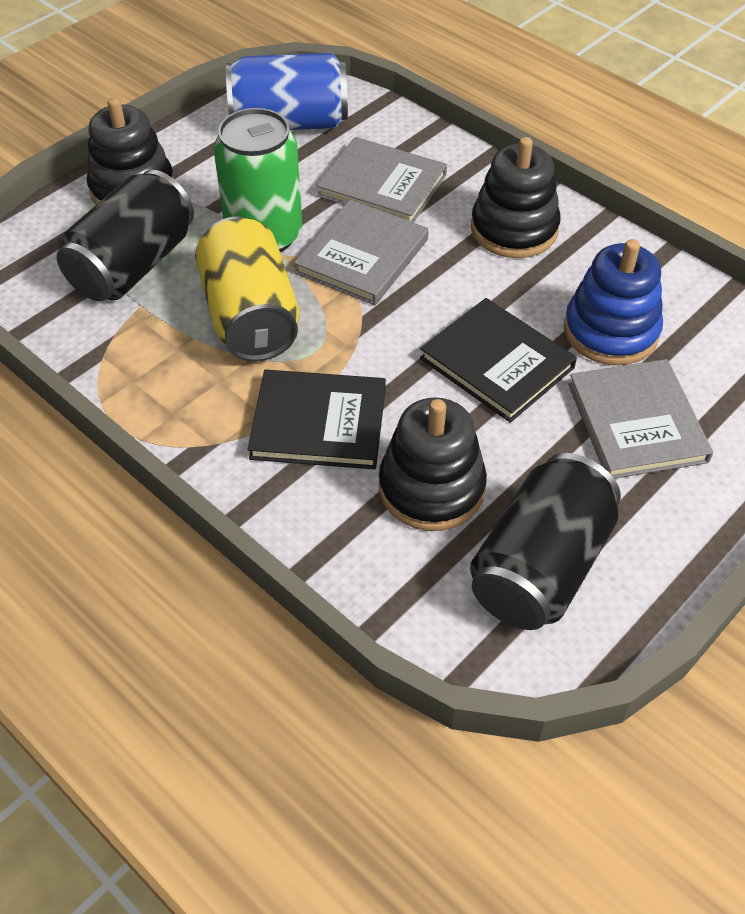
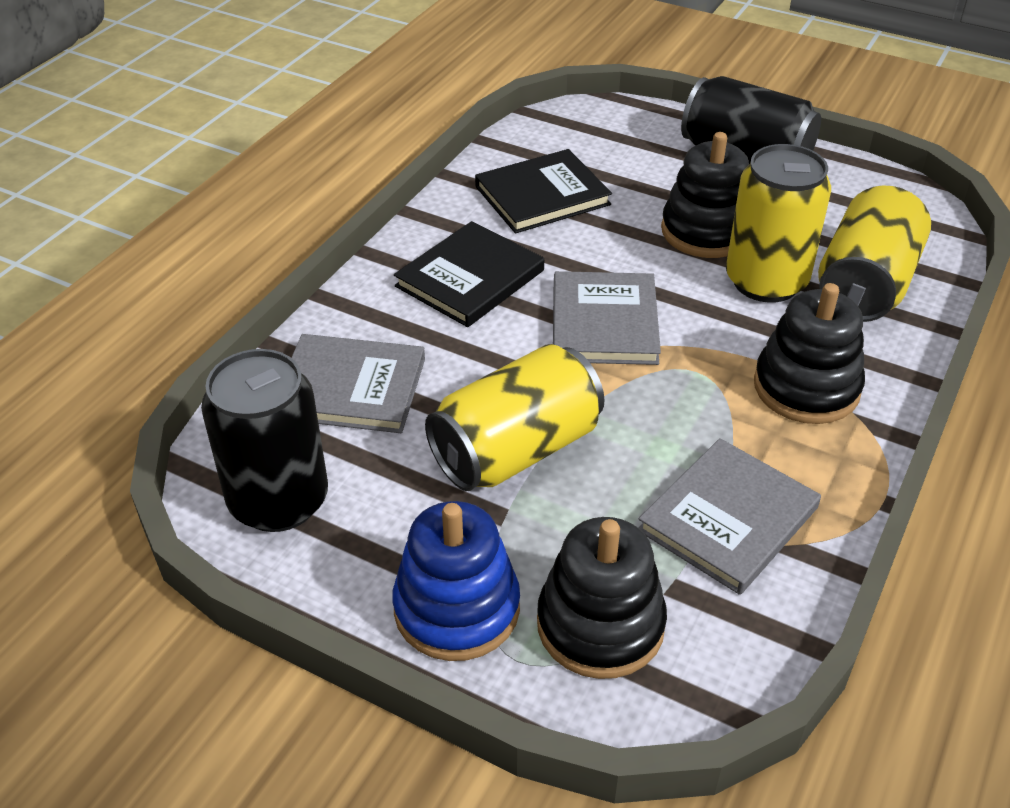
blue can: 1 -> 0
green can: 1 -> 0
yellow can: 1 -> 3

